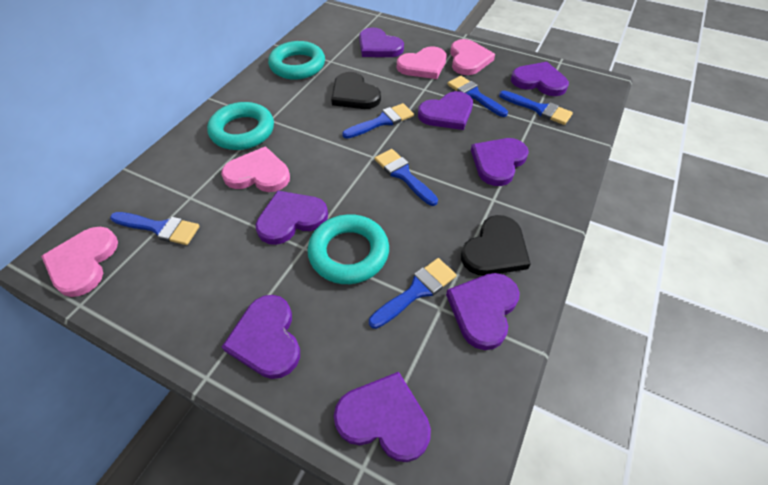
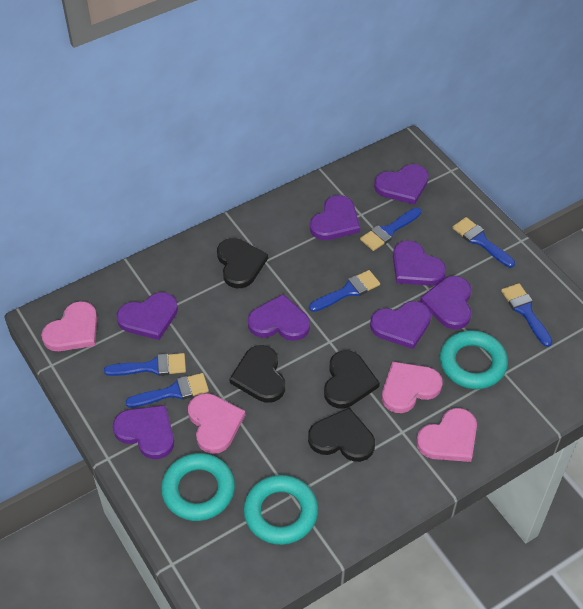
black heart: 2 -> 4

